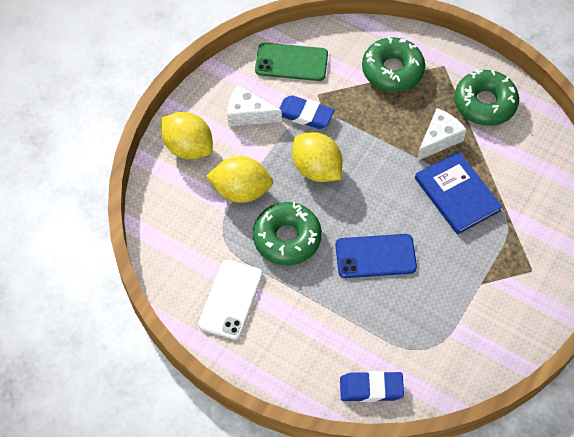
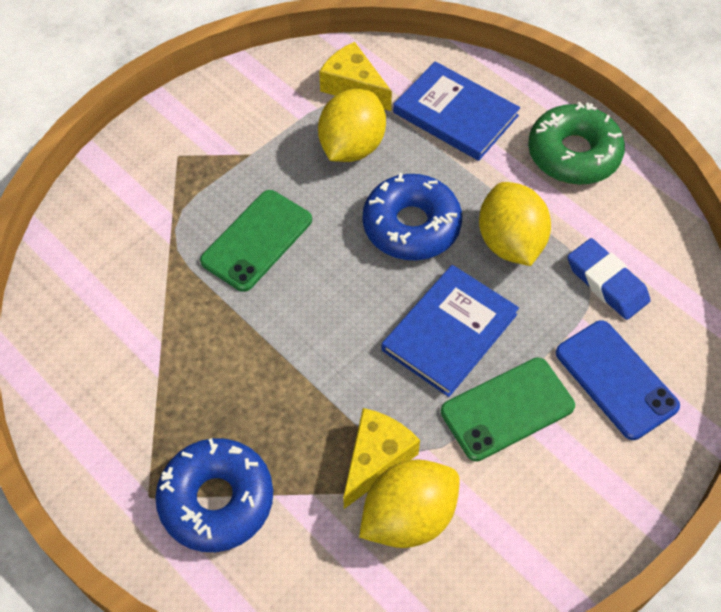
blue book: 1 -> 2
blue donut: 0 -> 2
blue eraser: 2 -> 1
green donut: 3 -> 1
green phone: 1 -> 2
white cheese: 2 -> 0
white phone: 1 -> 0
yellow cheese: 0 -> 2

